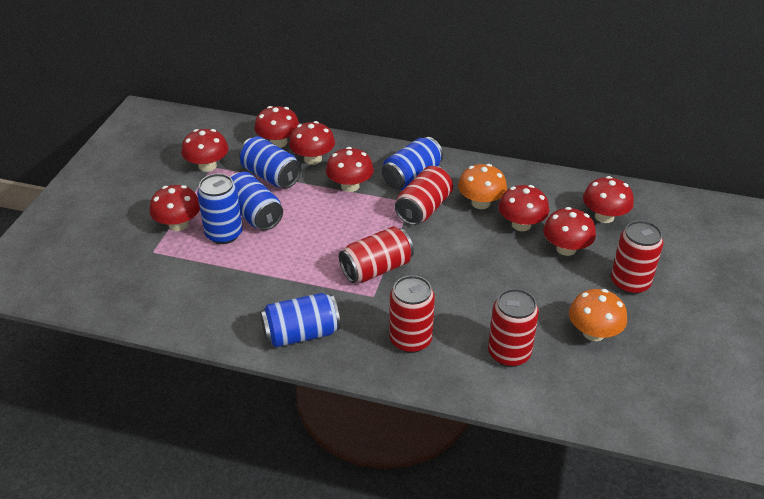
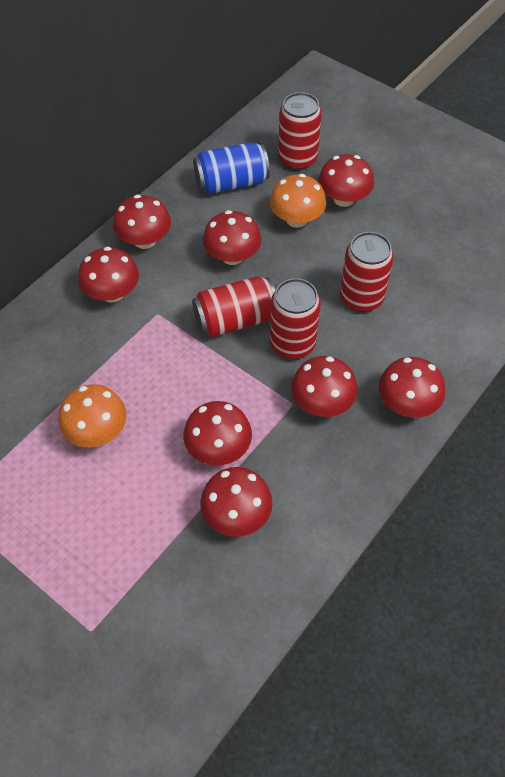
blue can: 5 -> 1
red can: 5 -> 4

